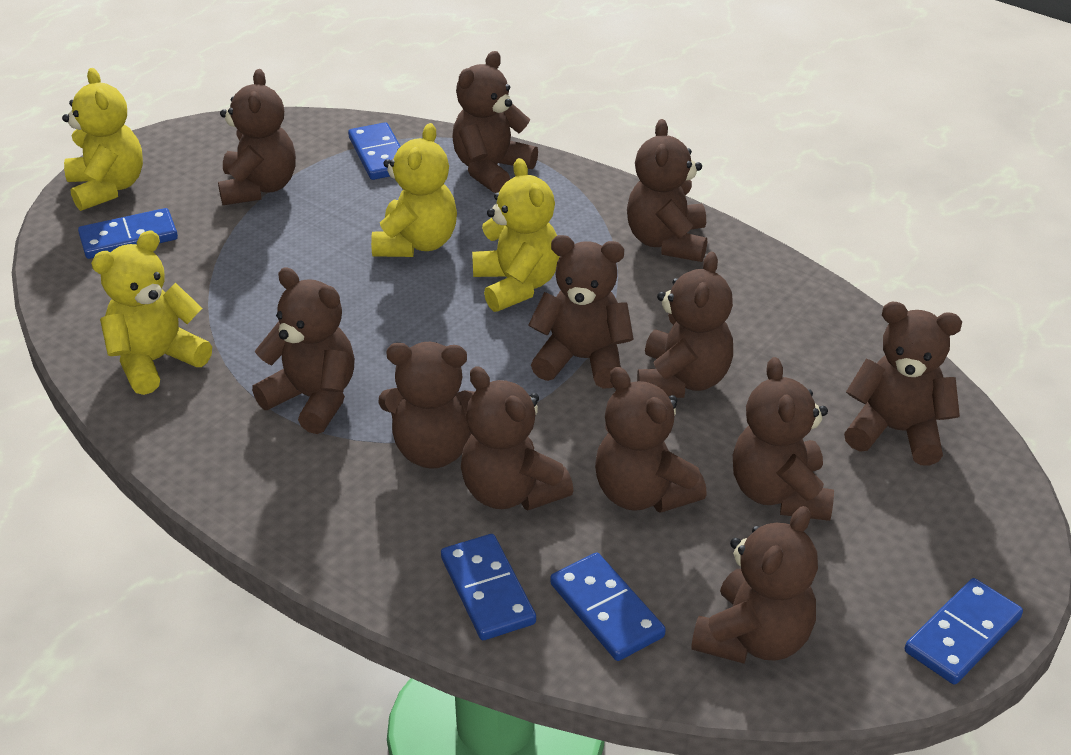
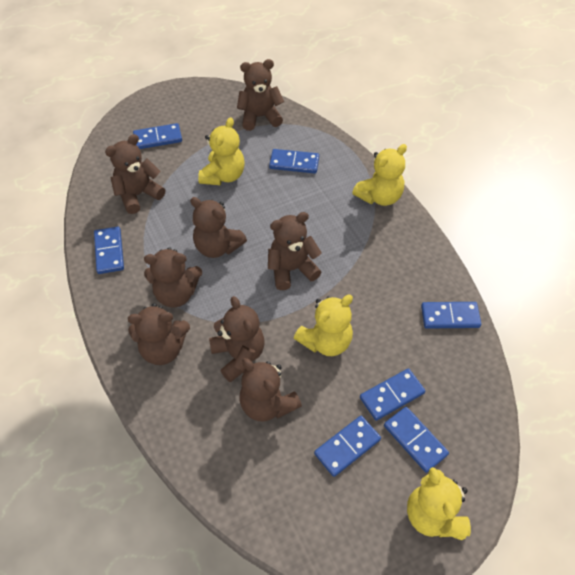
blue domino: 5 -> 7
brown teddy bear: 12 -> 8

